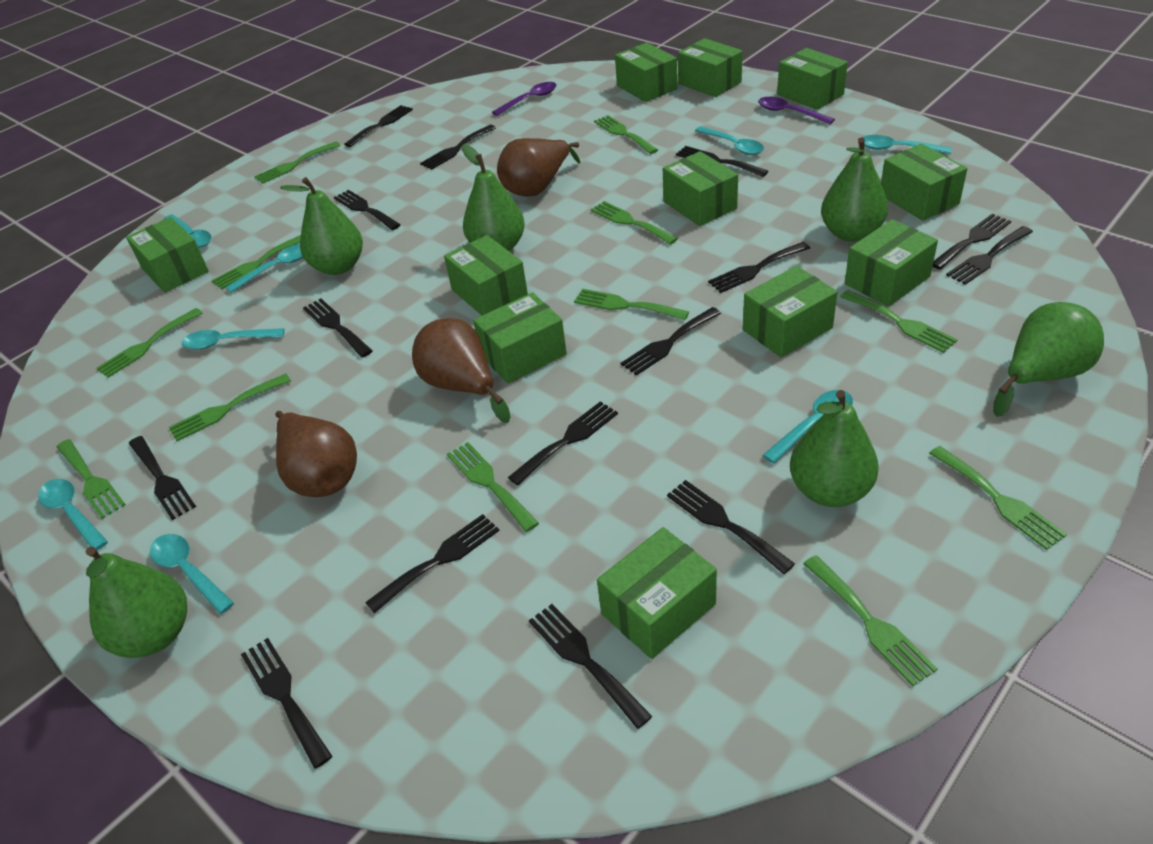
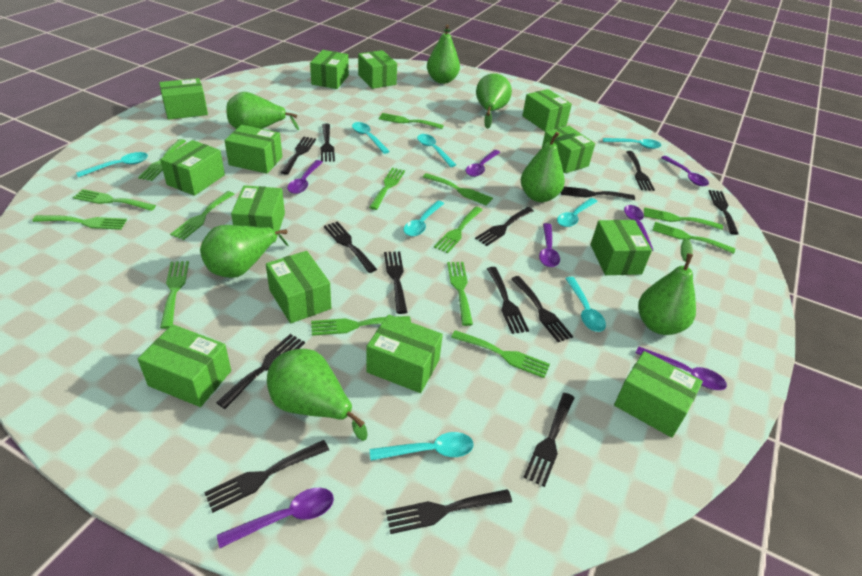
black fork: 15 -> 14
brown pear: 3 -> 0
green box: 11 -> 13
green fork: 12 -> 14
green pear: 6 -> 7
purple spoon: 2 -> 7

